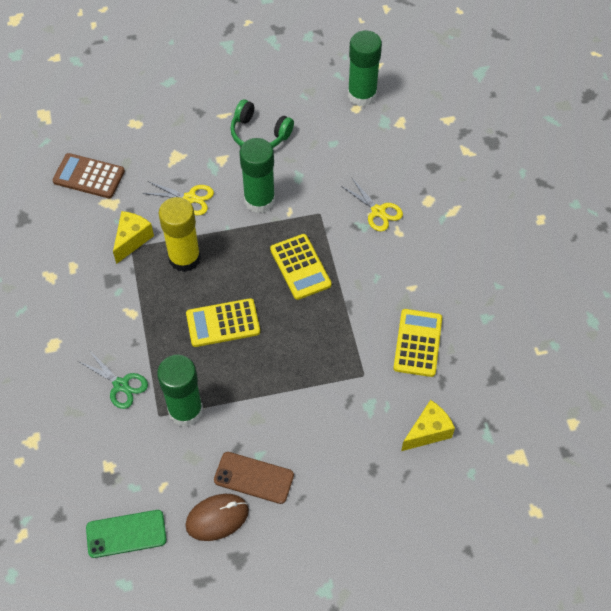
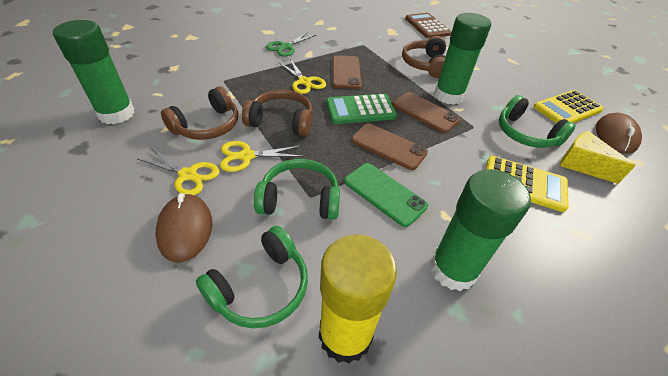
brown headphones: 0 -> 3
brown mouse: 1 -> 2
brown phone: 1 -> 3
green calculator: 0 -> 1
green headphones: 1 -> 3
yellow calculator: 3 -> 2
yellow cheese: 2 -> 1
yellow scissors: 2 -> 3

